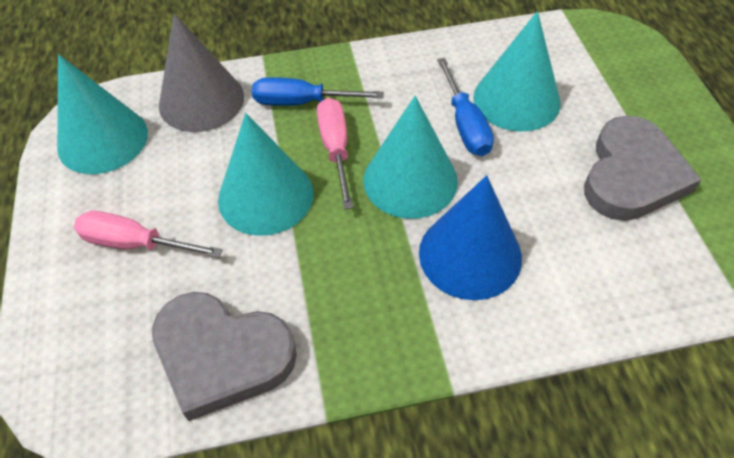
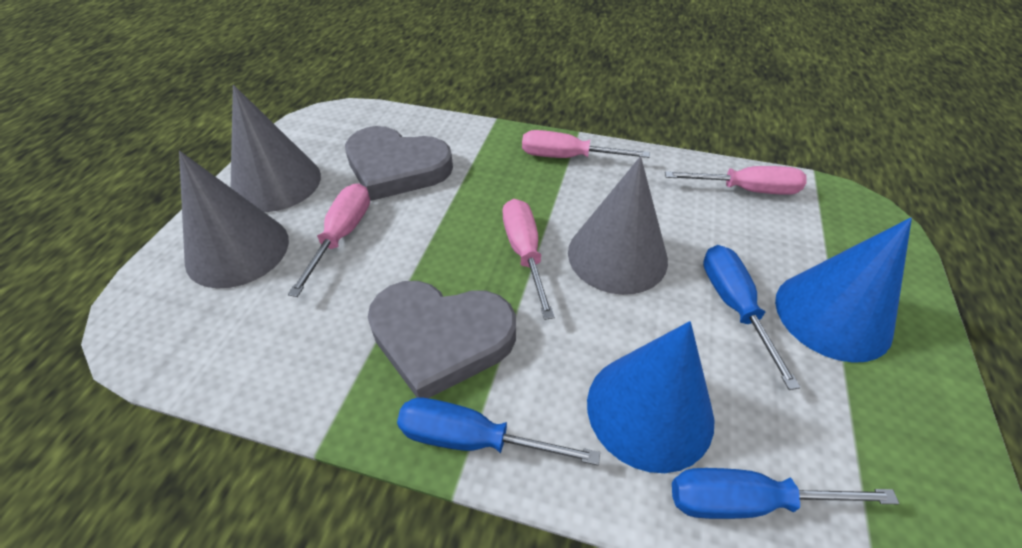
blue cone: 1 -> 2
blue screwdriver: 2 -> 3
grey cone: 1 -> 3
pink screwdriver: 2 -> 4
turquoise cone: 4 -> 0

